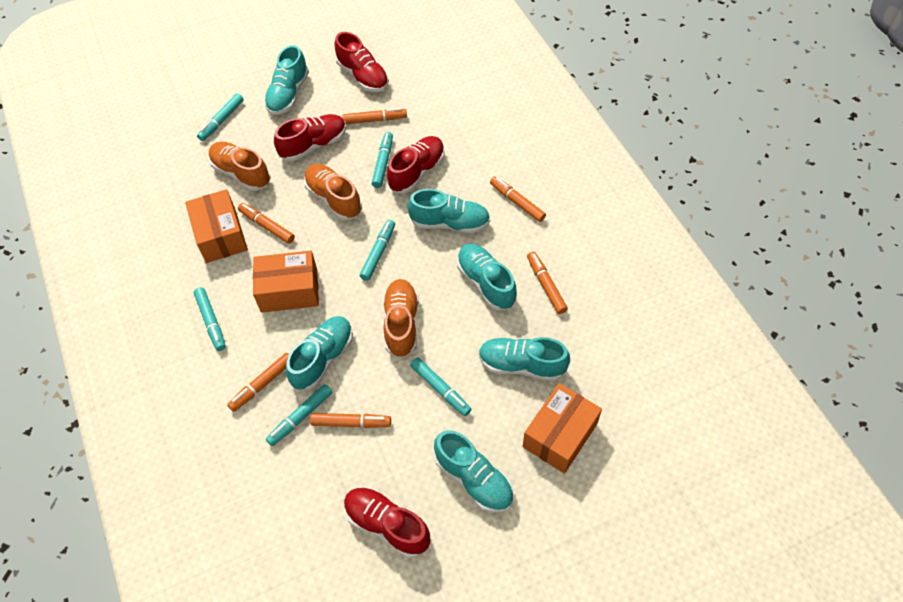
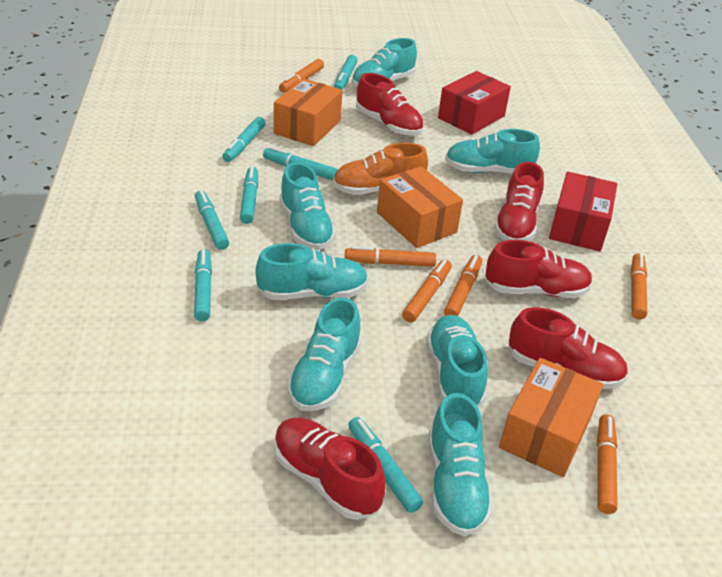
orange shoe: 3 -> 1
red box: 0 -> 2
red shoe: 4 -> 5
turquoise marker: 6 -> 7
turquoise shoe: 6 -> 7

